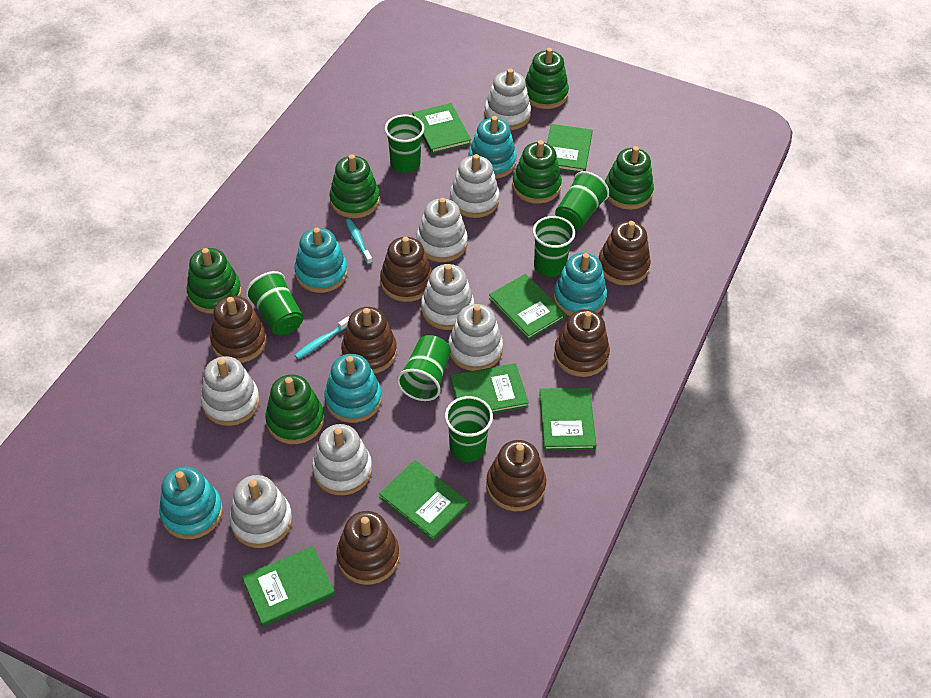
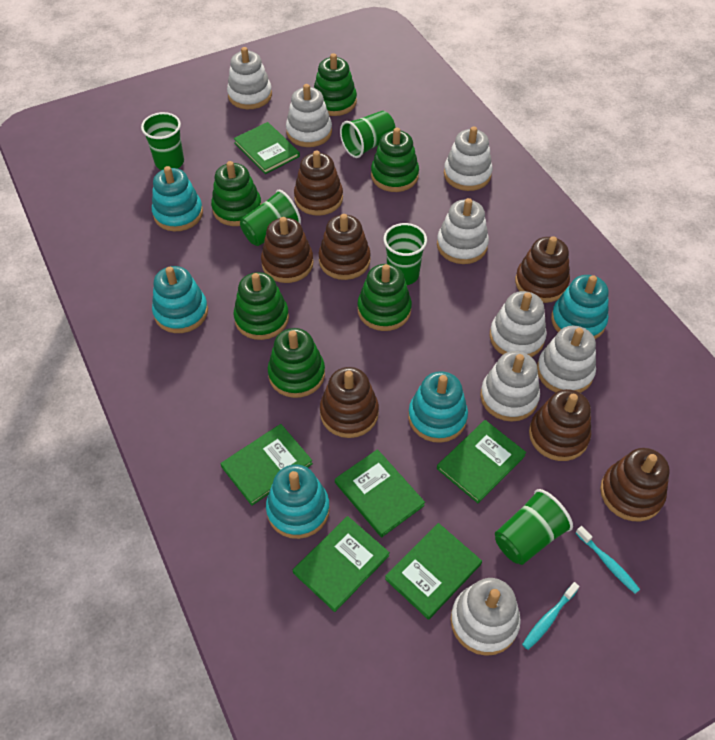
green book: 7 -> 6
green cup: 6 -> 5

